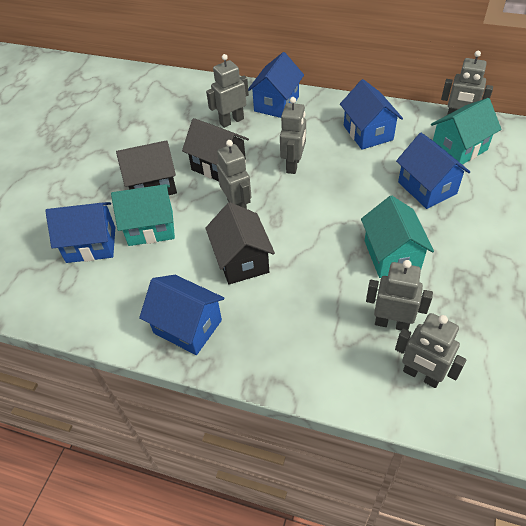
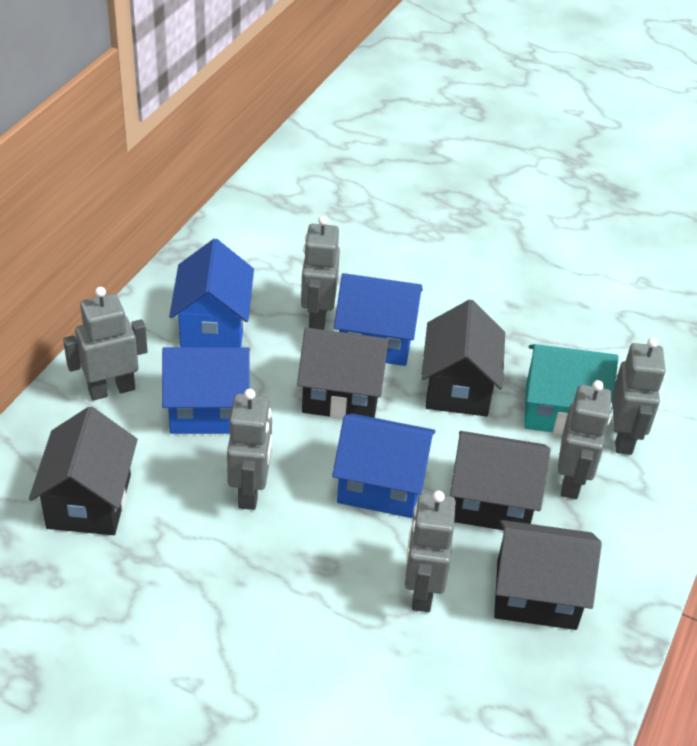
black house: 3 -> 5
blue house: 5 -> 4
turquoise house: 3 -> 1

